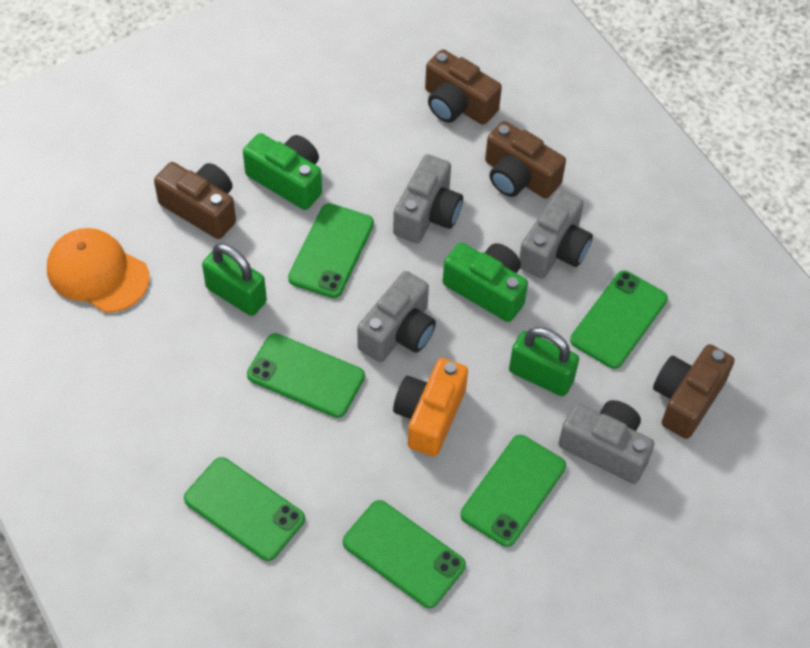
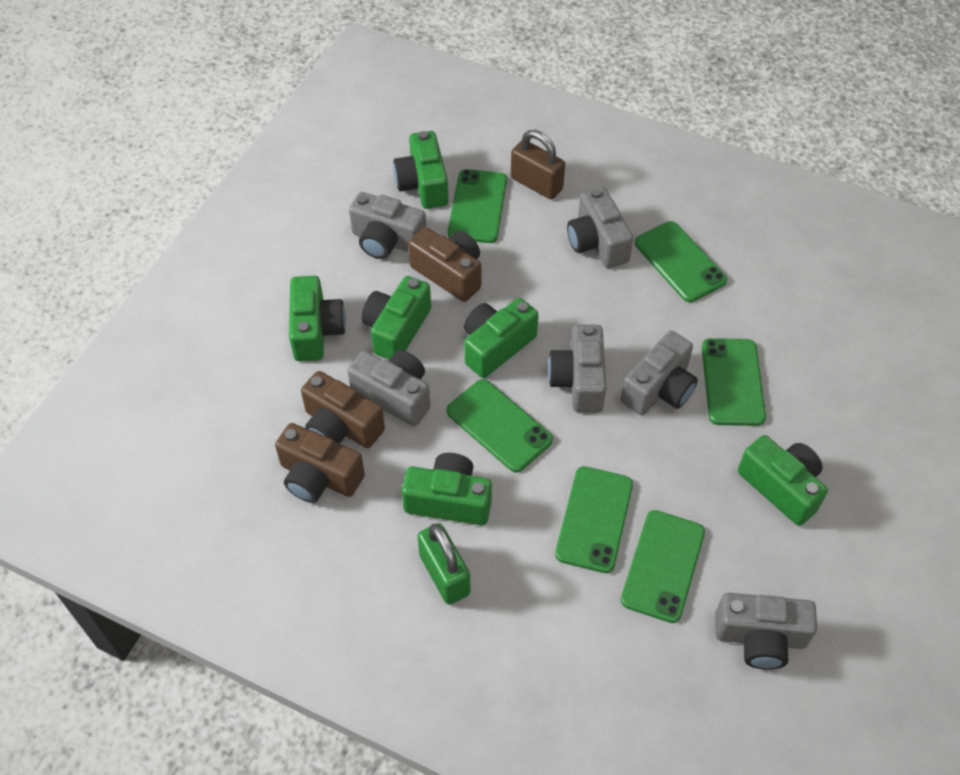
brown camera: 4 -> 3
brown padlock: 0 -> 1
green camera: 2 -> 6
green padlock: 2 -> 1
grey camera: 4 -> 6
orange camera: 1 -> 0
orange cap: 1 -> 0

